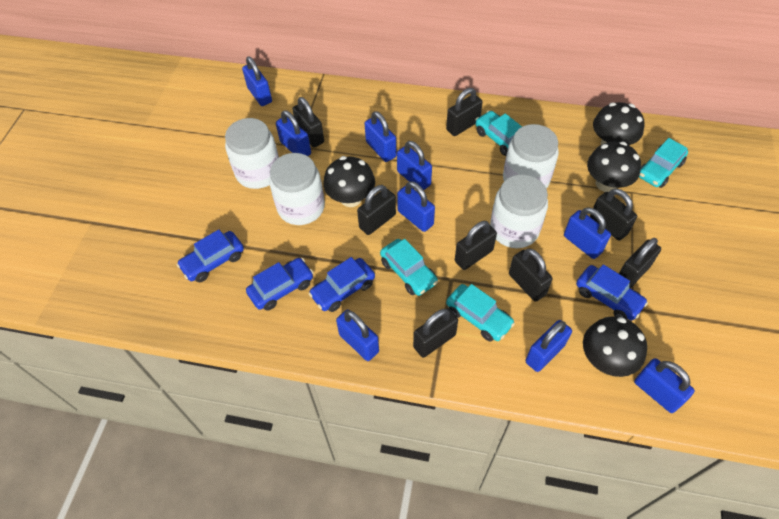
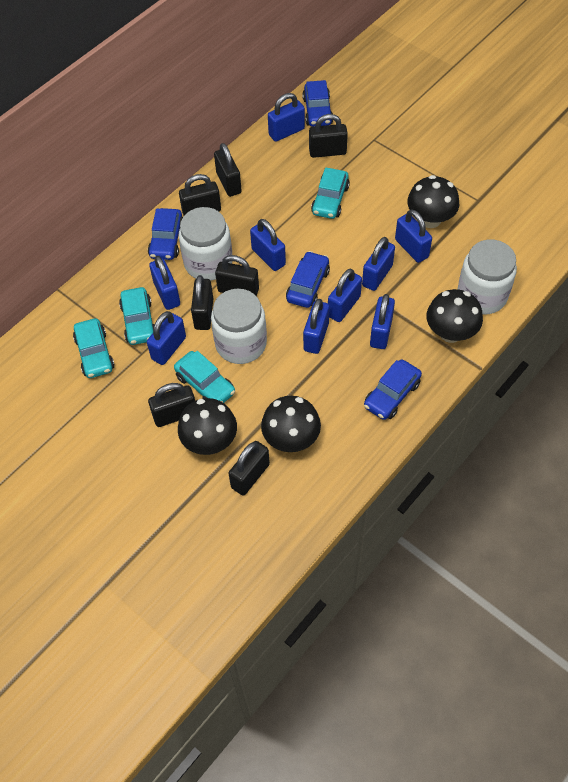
black padlock: 8 -> 7
white jar: 4 -> 3

